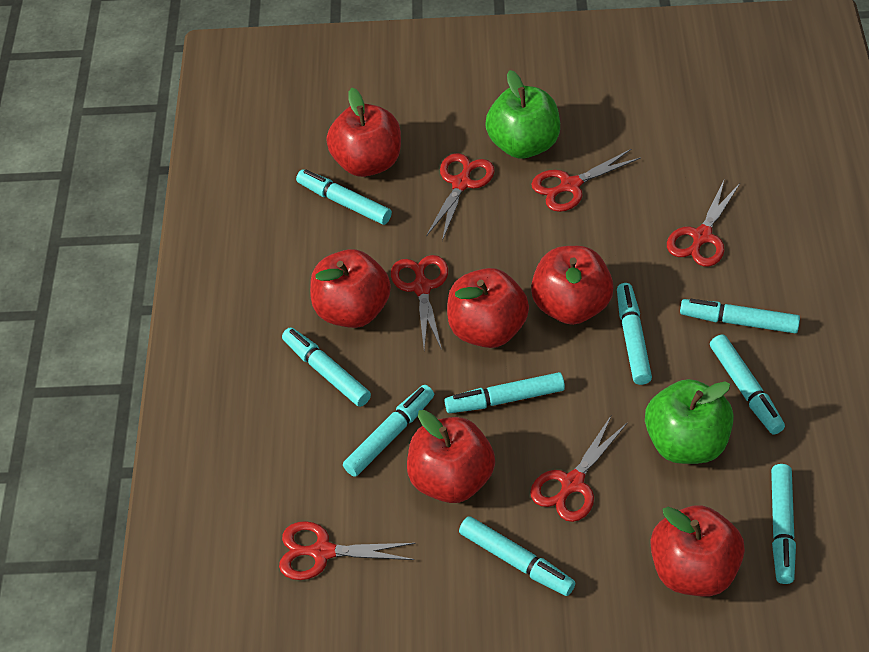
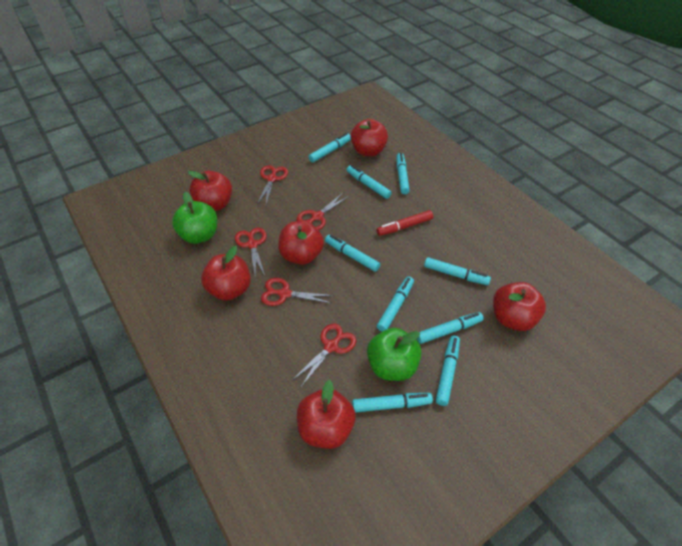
red marker: 0 -> 1
red scissors: 6 -> 5

